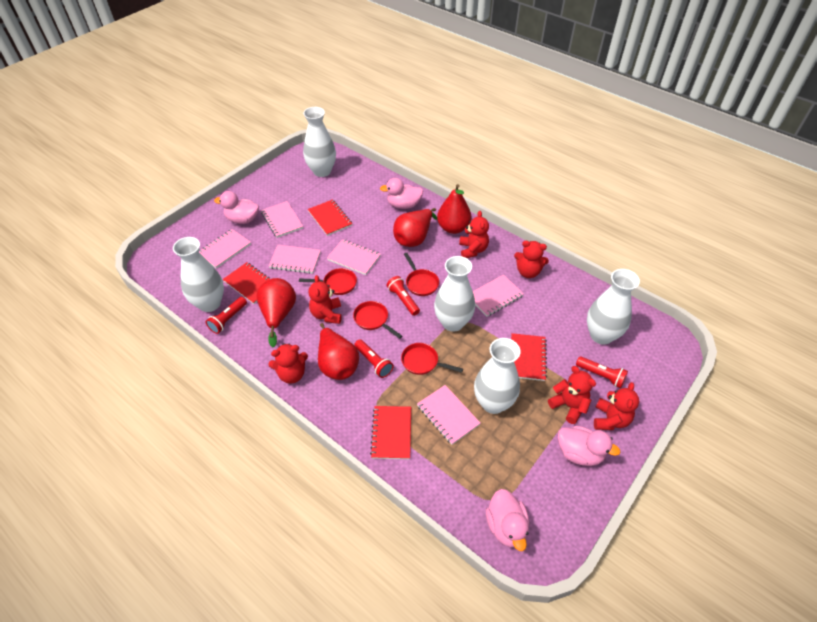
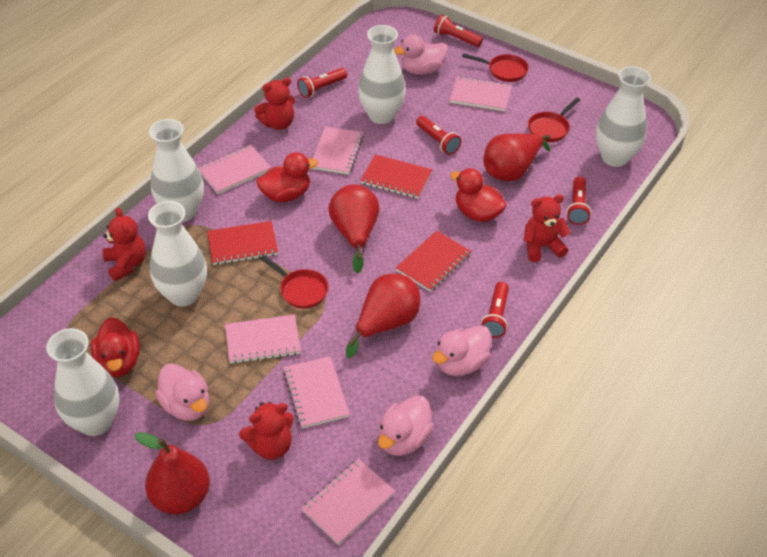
red duck: 0 -> 3
red flashlight: 4 -> 5
red notebook: 4 -> 3
red pan: 4 -> 3
red teddy bear: 6 -> 4

